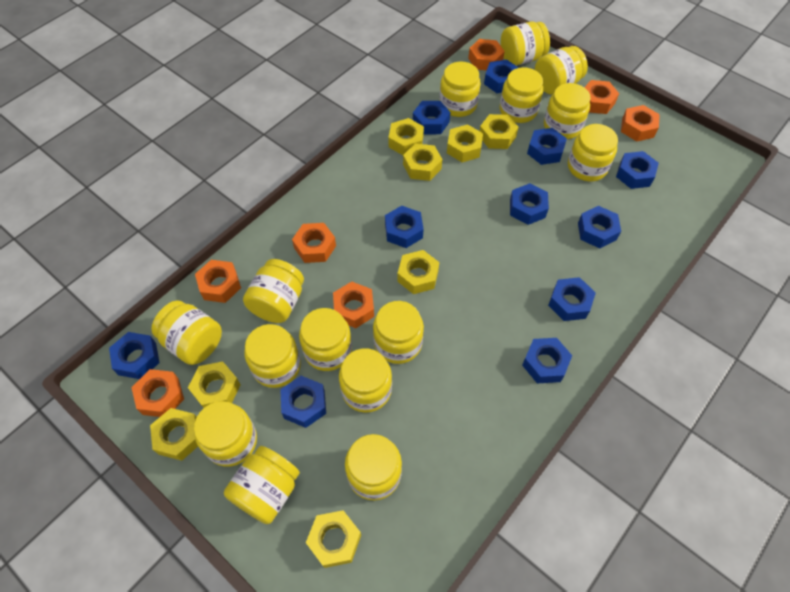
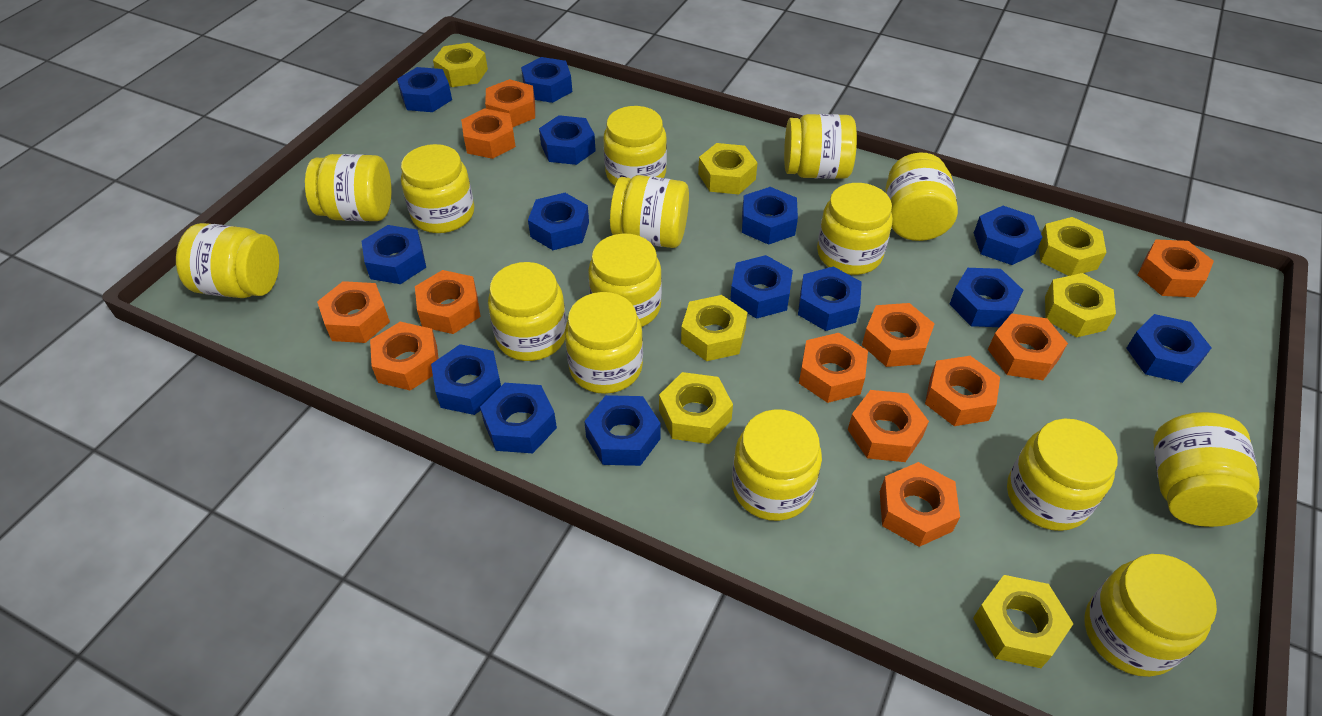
blue nut: 11 -> 14
orange nut: 7 -> 12
yellow nut: 8 -> 7

